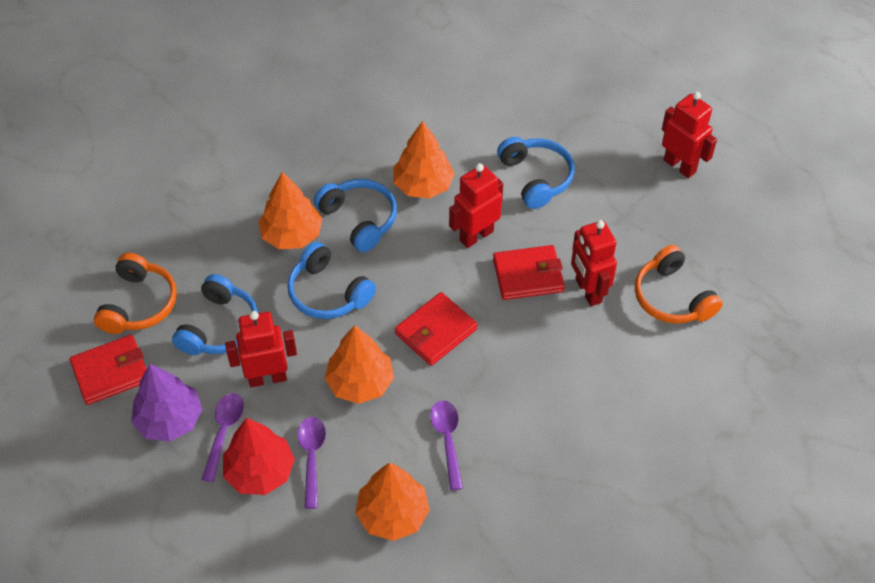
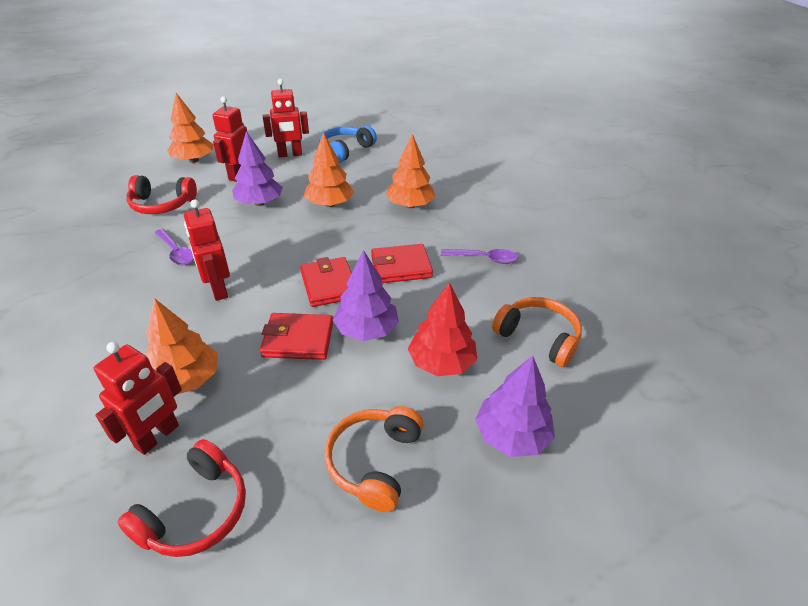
blue headphones: 4 -> 1
purple spoon: 3 -> 2
purple tree: 1 -> 3
red headphones: 0 -> 2

